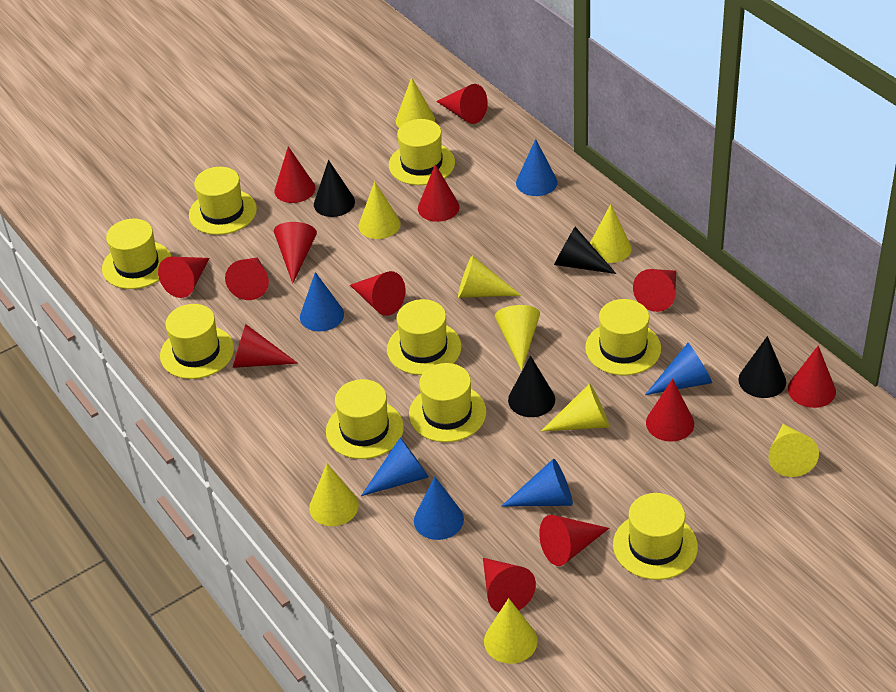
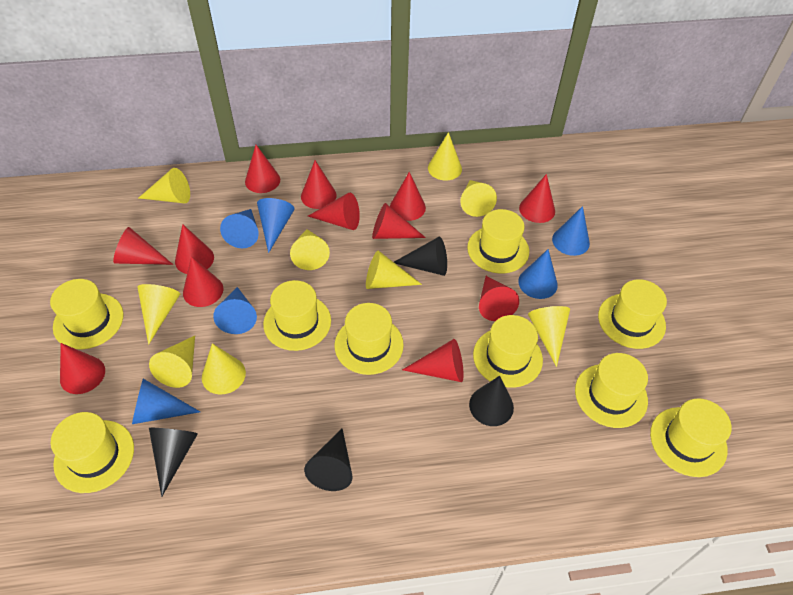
red cone: 13 -> 12

